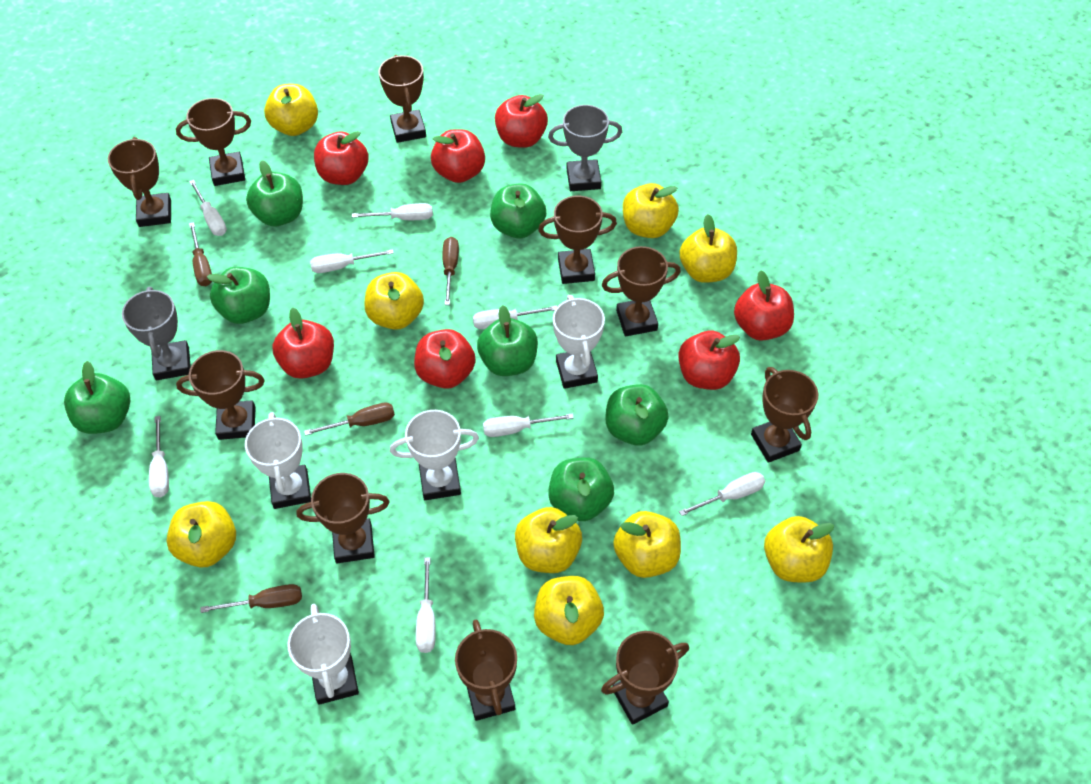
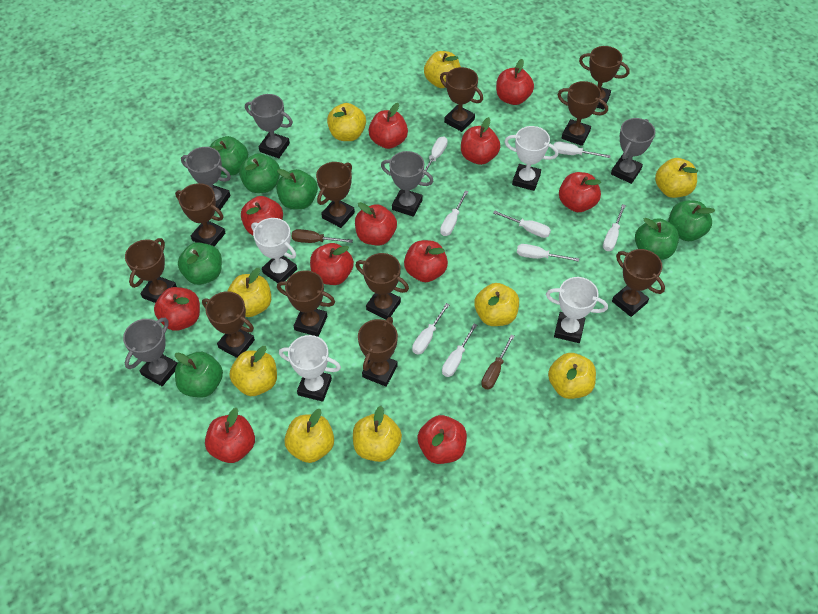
brown screwdriver: 4 -> 2
brown trophy: 10 -> 11
grey trophy: 2 -> 5
red apple: 7 -> 11

